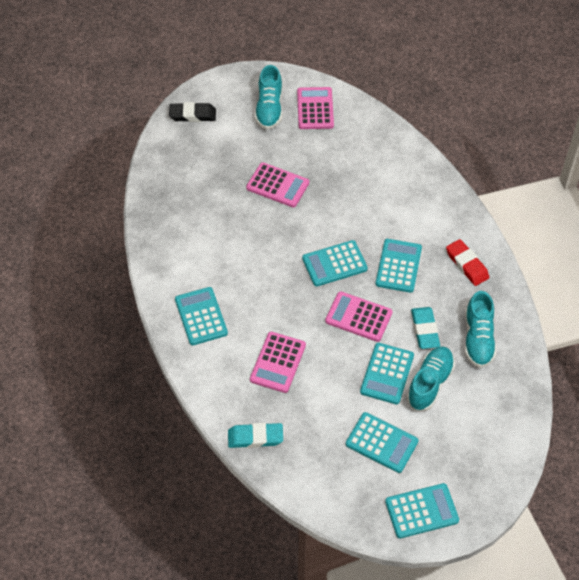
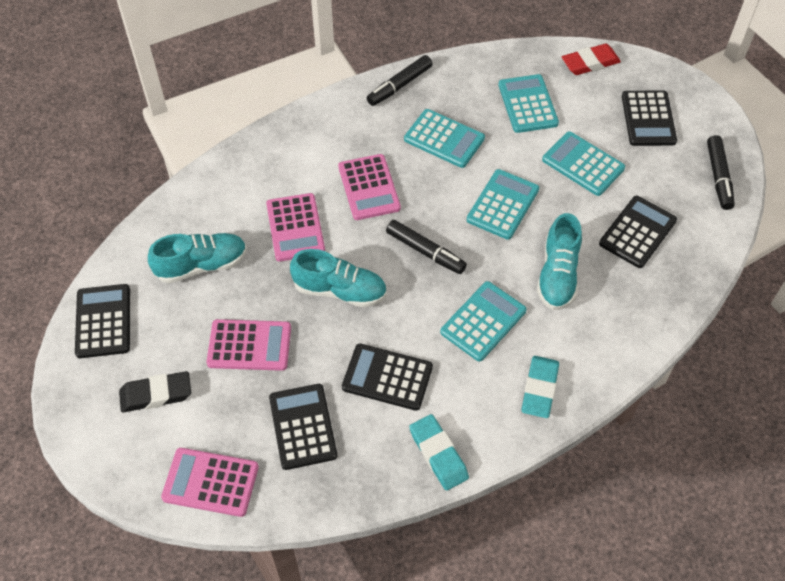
black calculator: 0 -> 5
black marker: 0 -> 3
turquoise calculator: 6 -> 5

